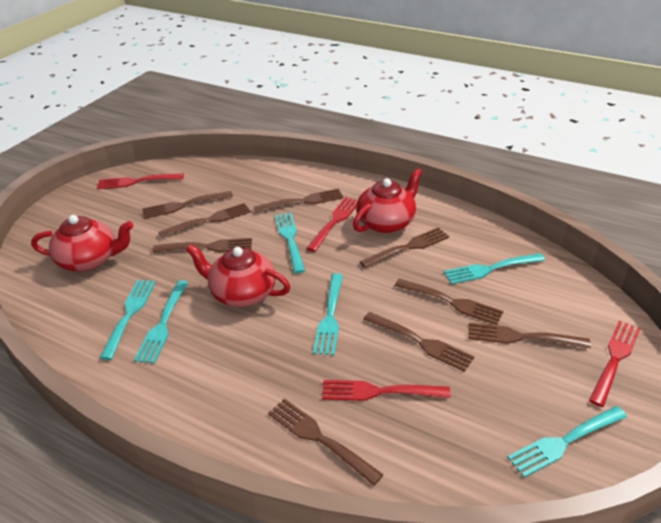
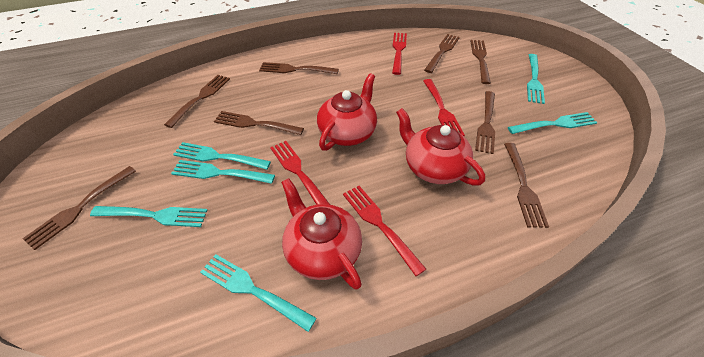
brown fork: 9 -> 8

